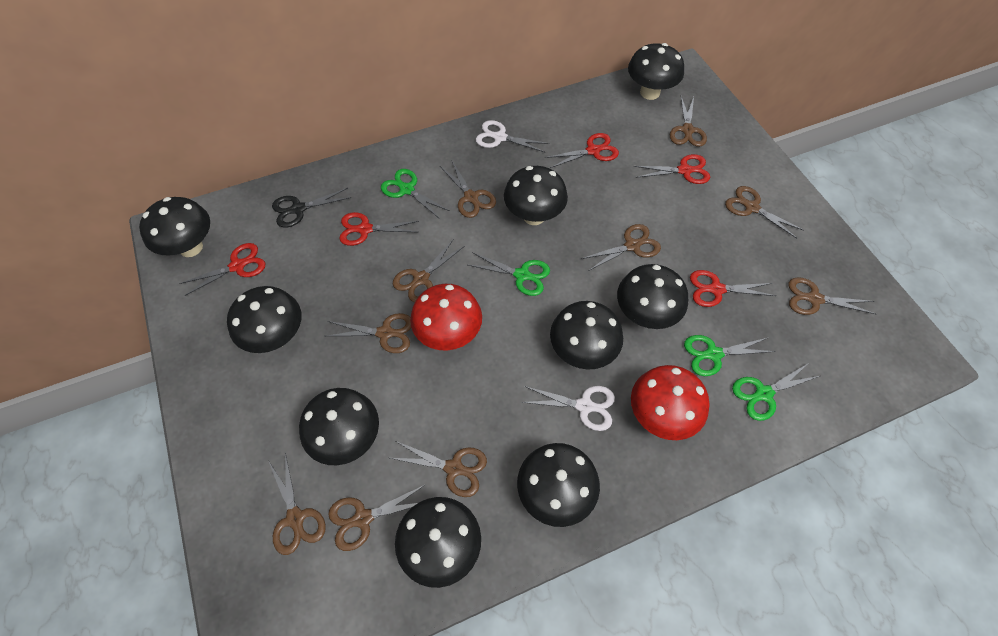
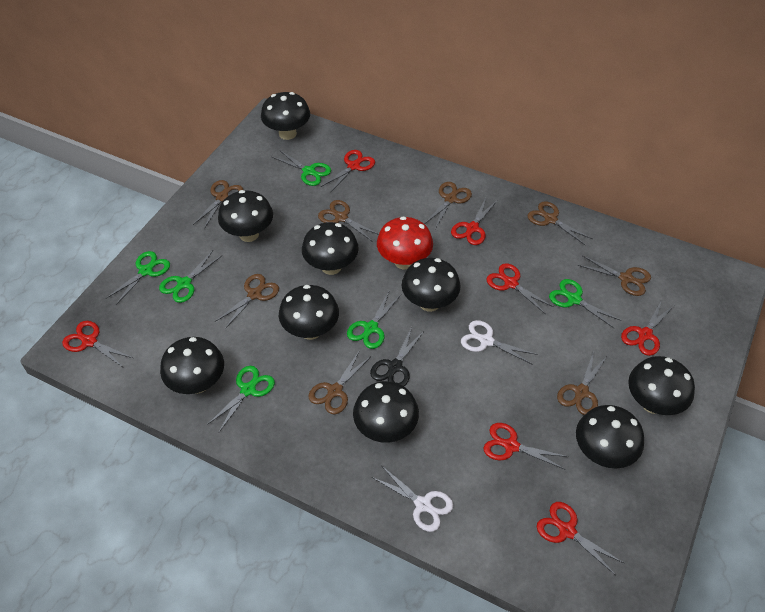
brown scissors: 10 -> 8
green scissors: 4 -> 6
red mushroom: 2 -> 1
red scissors: 5 -> 7

